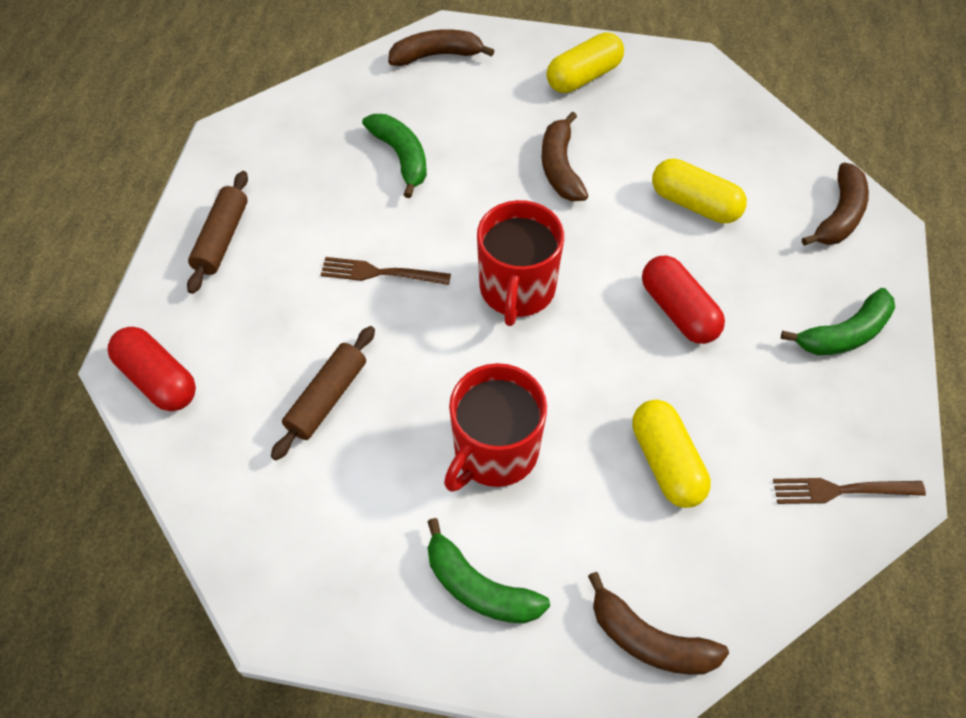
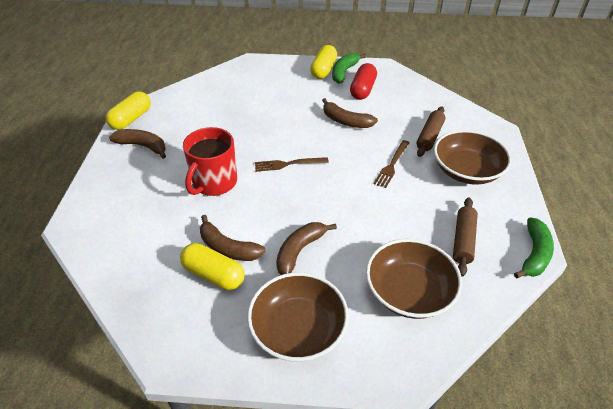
brown bowl: 0 -> 3
green banana: 3 -> 2
red capsule: 2 -> 1
red mug: 2 -> 1

